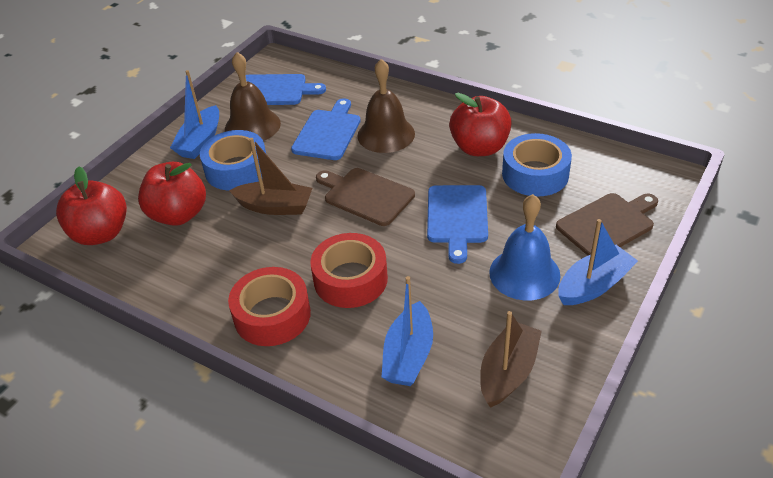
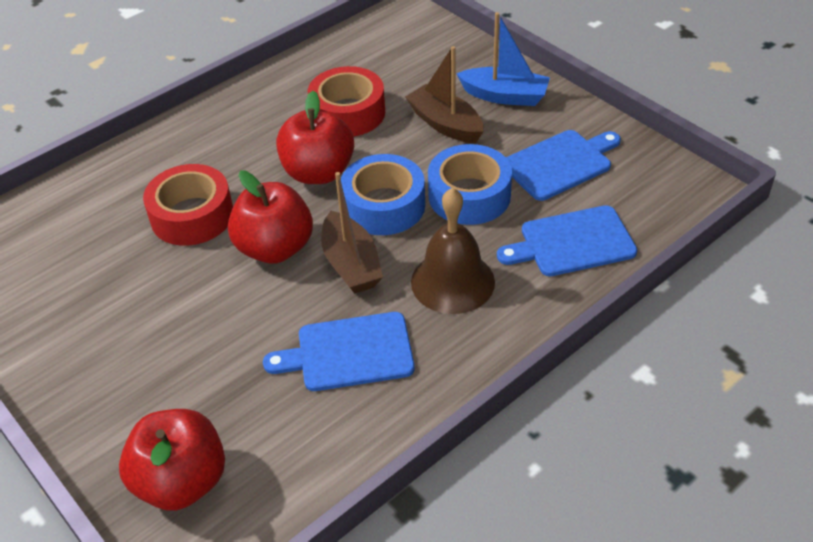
blue bell: 1 -> 0
blue boat: 3 -> 1
brown bell: 2 -> 1
brown cutting board: 2 -> 0

